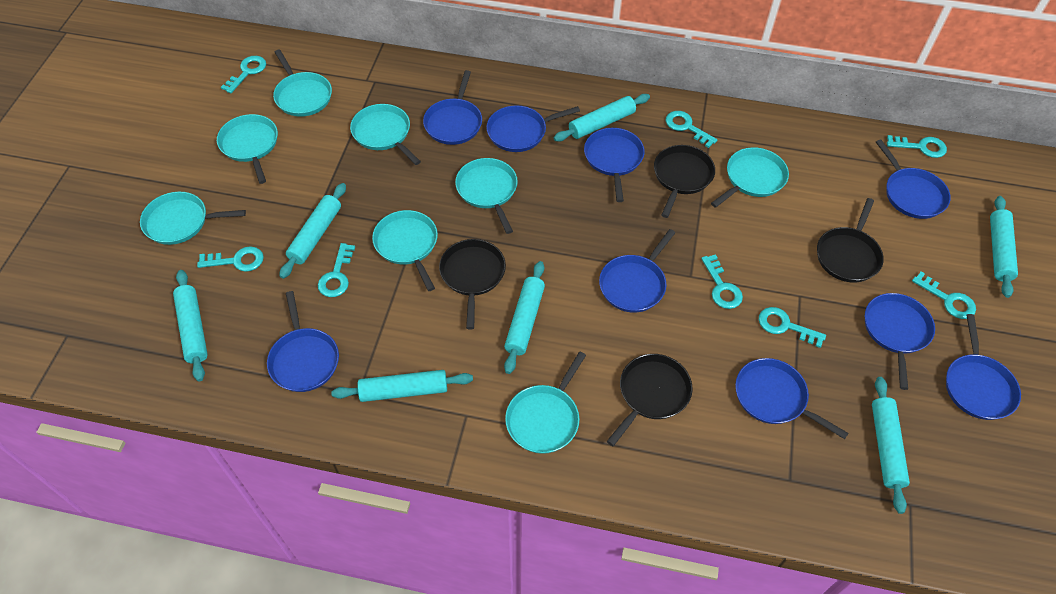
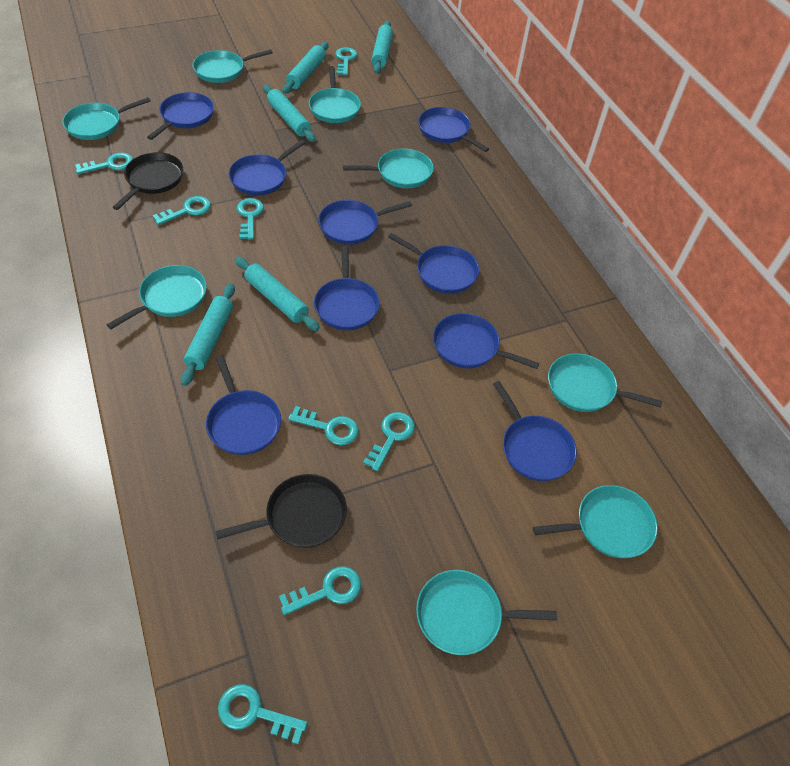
black pan: 4 -> 2
turquoise rolling pin: 7 -> 5

